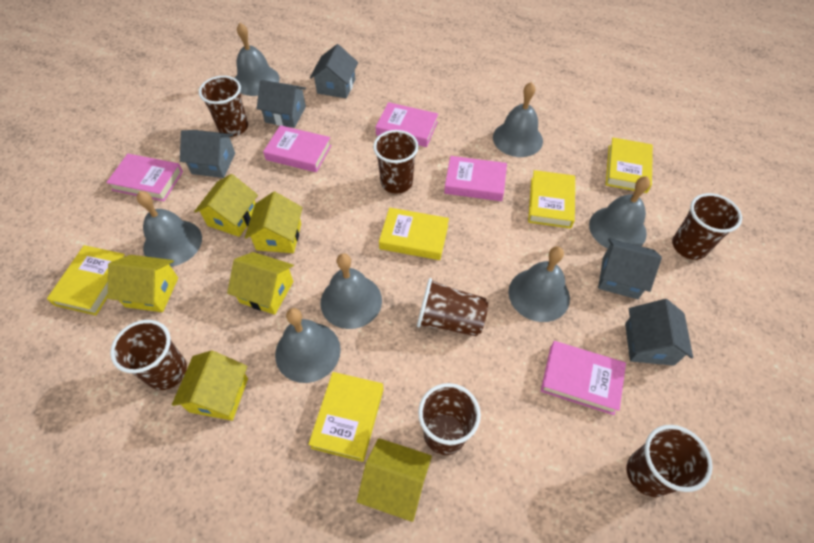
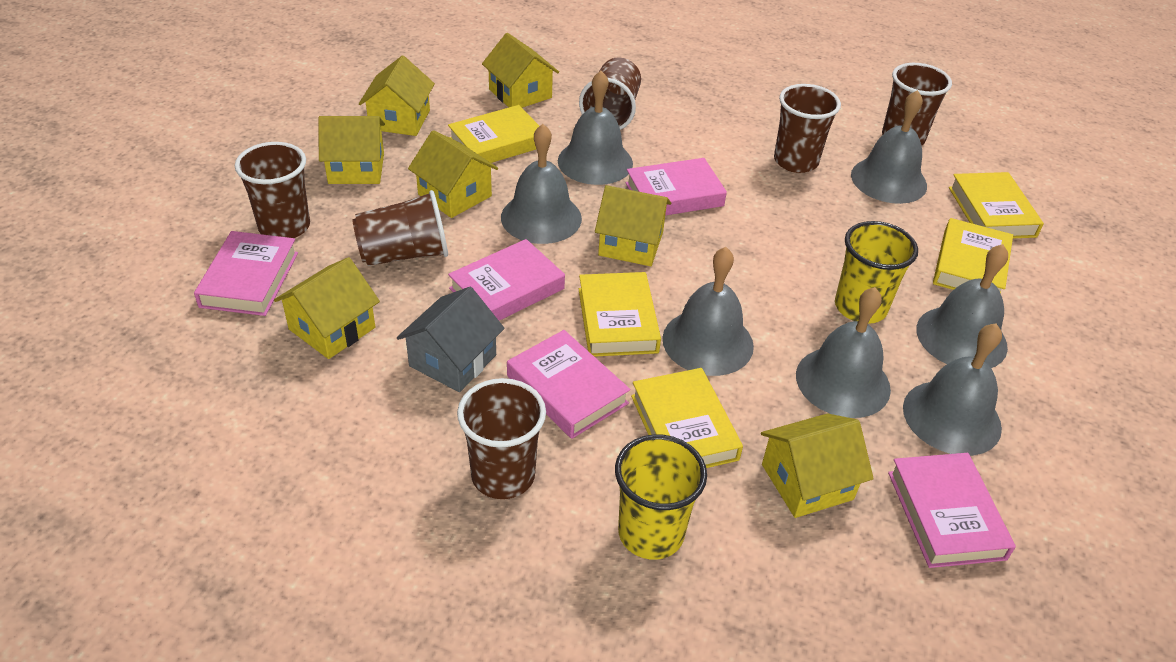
brown cup: 7 -> 6
grey house: 5 -> 1
yellow cup: 0 -> 2
yellow house: 6 -> 7

